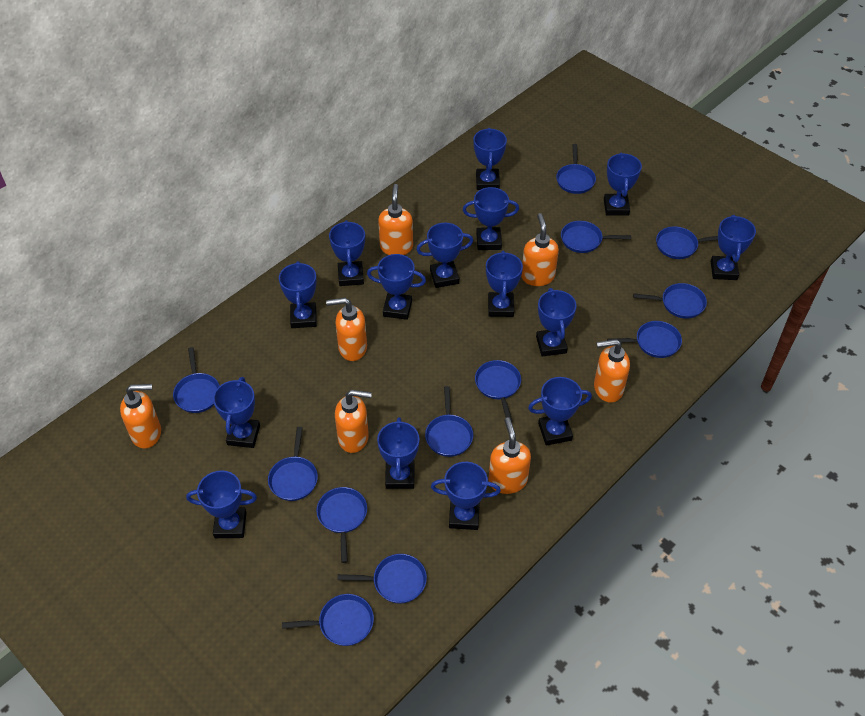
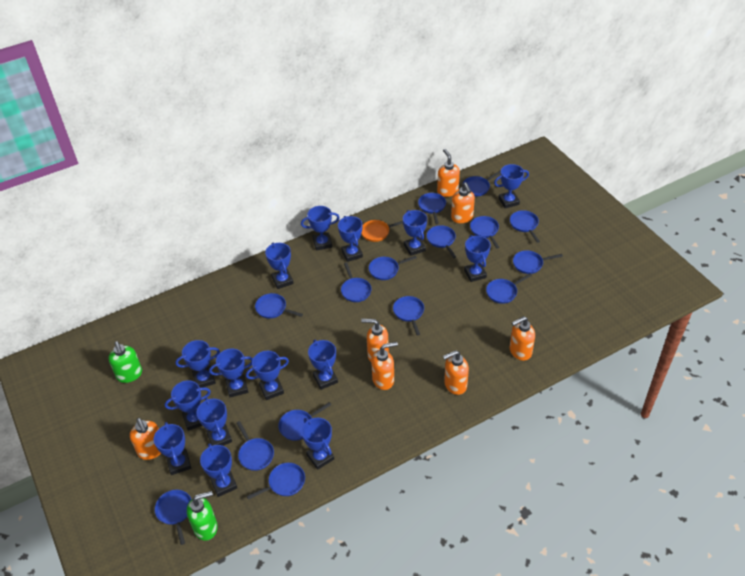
blue pan: 12 -> 15
green soap dispenser: 0 -> 2
orange pan: 0 -> 1

